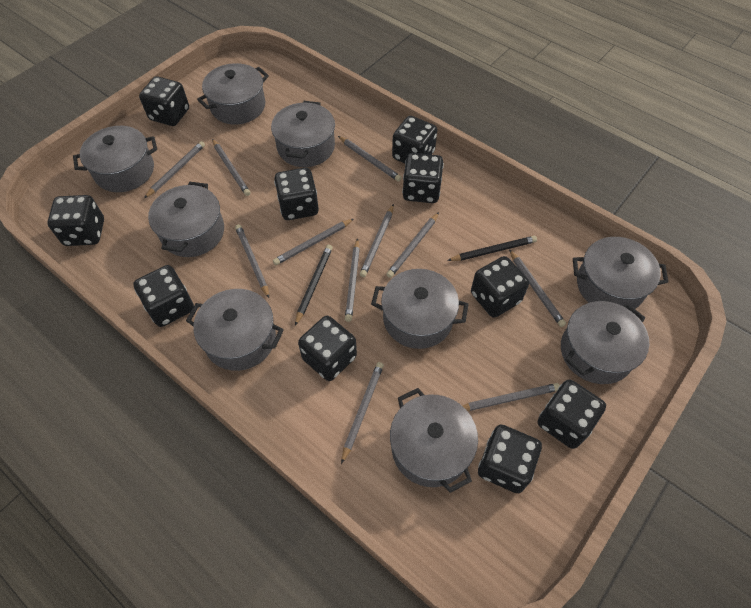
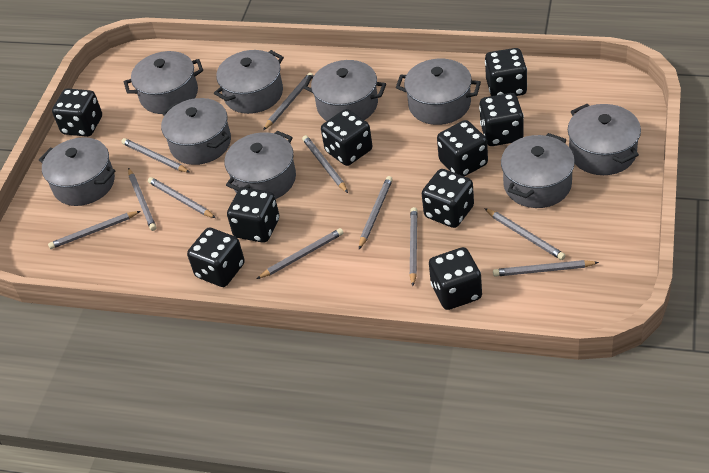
black dice: 10 -> 9
black pencil: 2 -> 0

